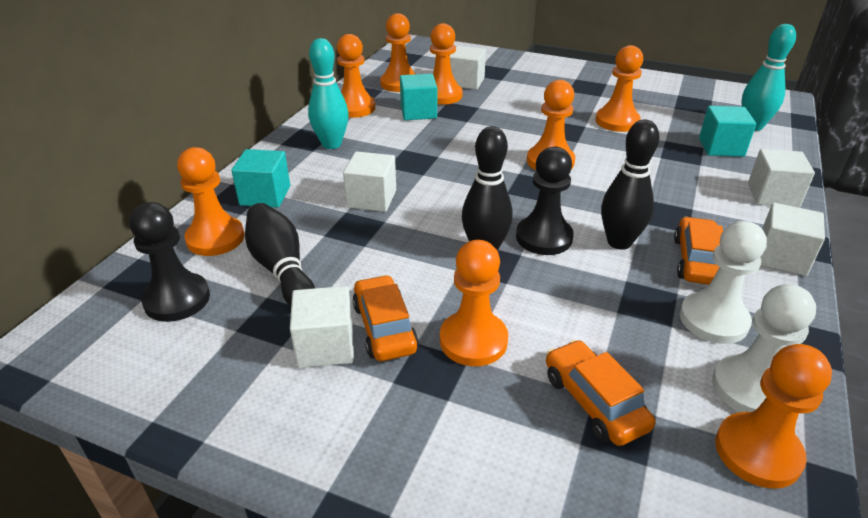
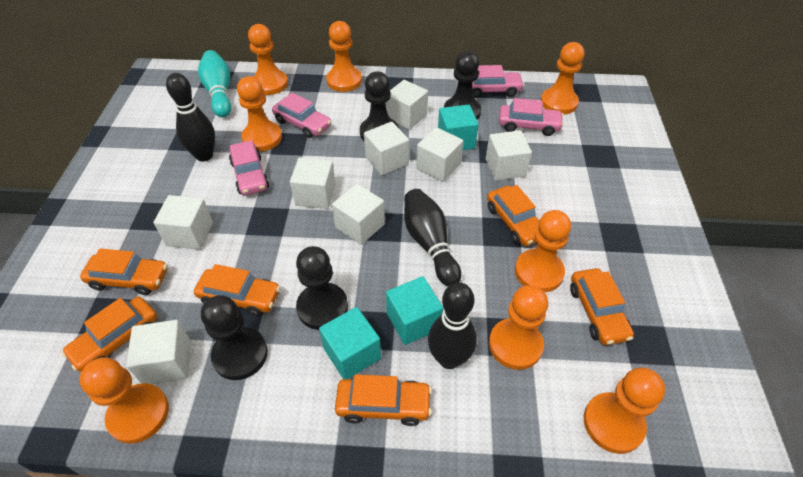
black pawn: 2 -> 4
orange car: 3 -> 6
pink car: 0 -> 4
turquoise bowling pin: 2 -> 1
white cube: 5 -> 8
white pawn: 2 -> 0

